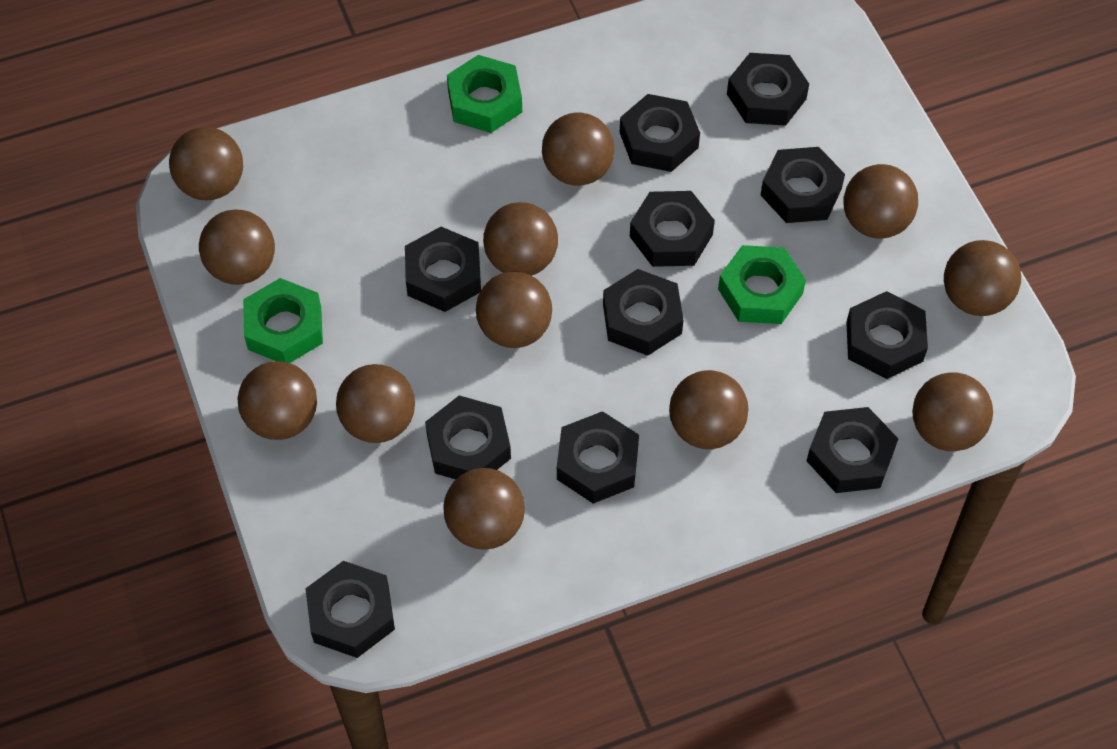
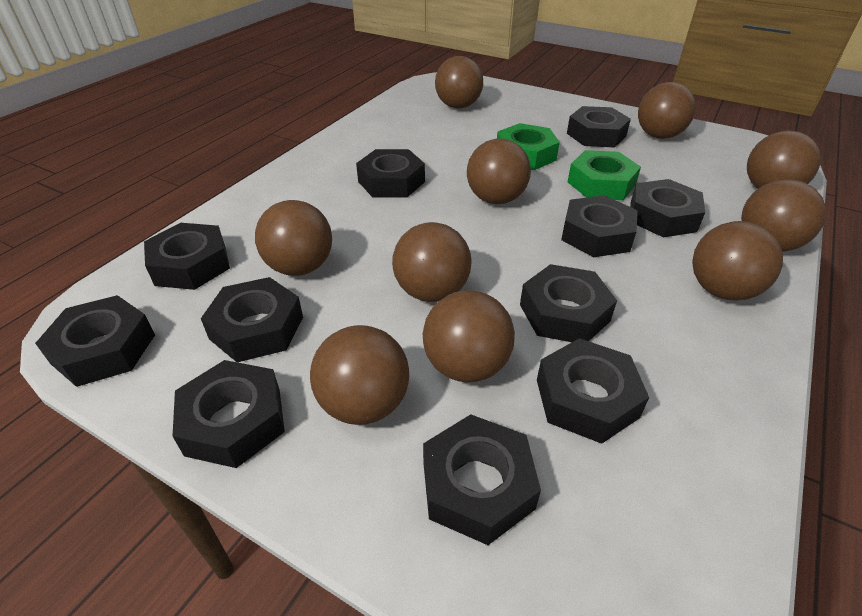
brown ball: 12 -> 10
green nut: 3 -> 2

